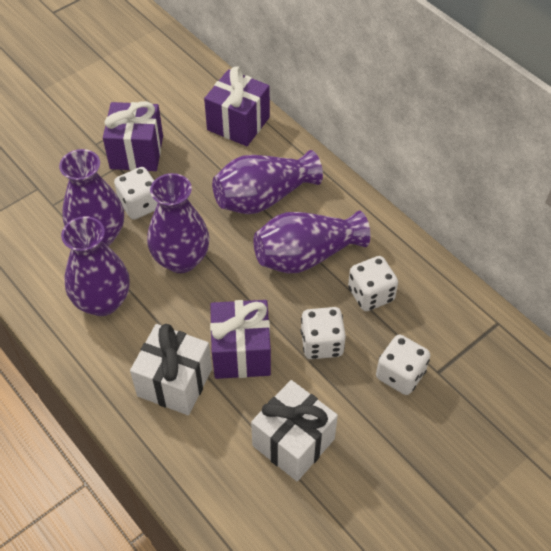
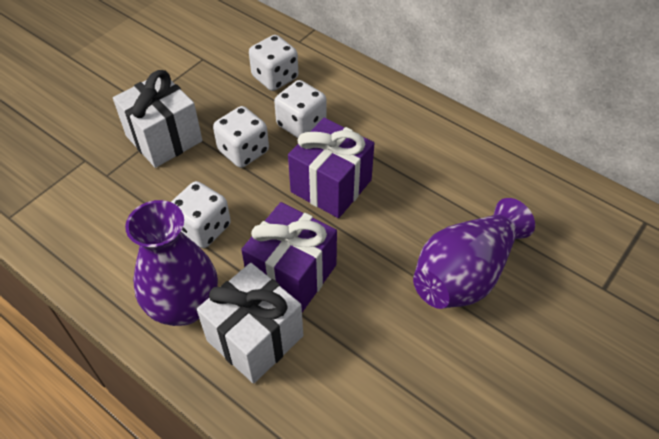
purple gift: 3 -> 2
purple vase: 5 -> 2

